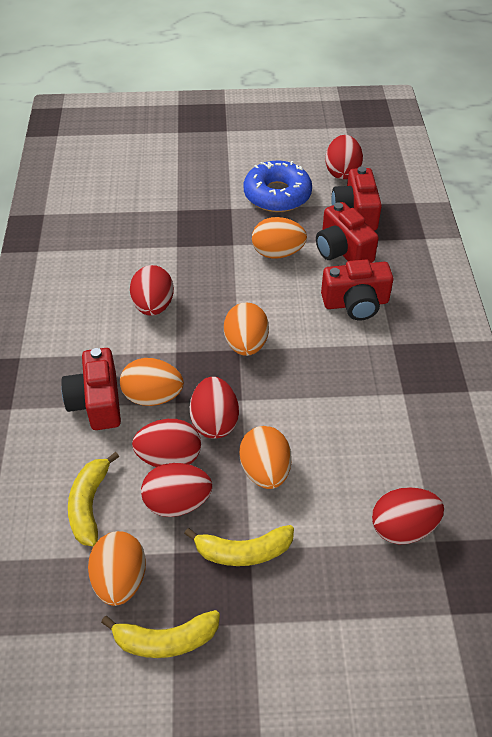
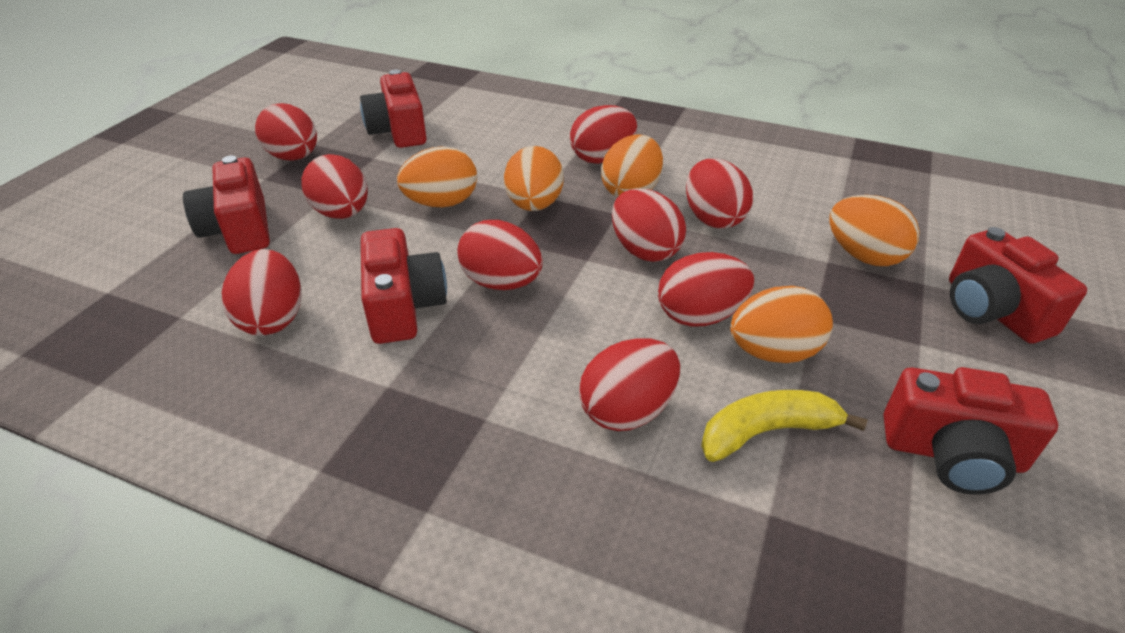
blue donut: 1 -> 0
red camera: 4 -> 5
red egg: 6 -> 9
yellow banana: 3 -> 1

